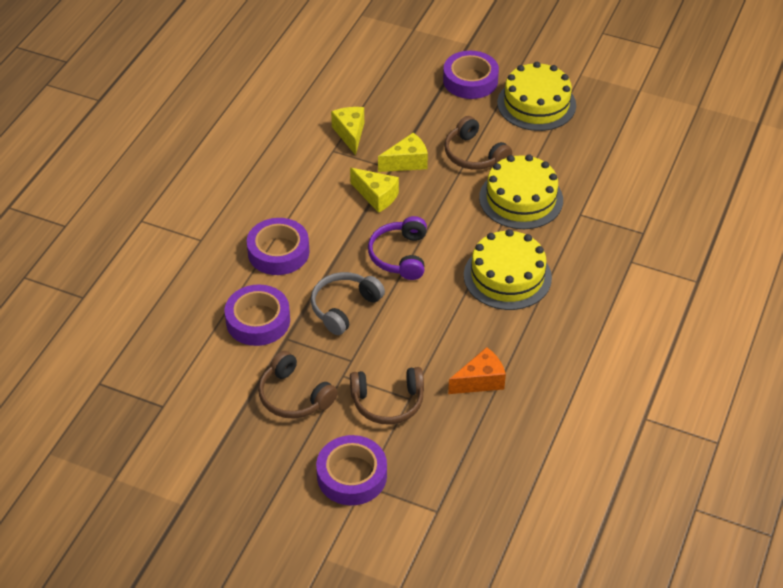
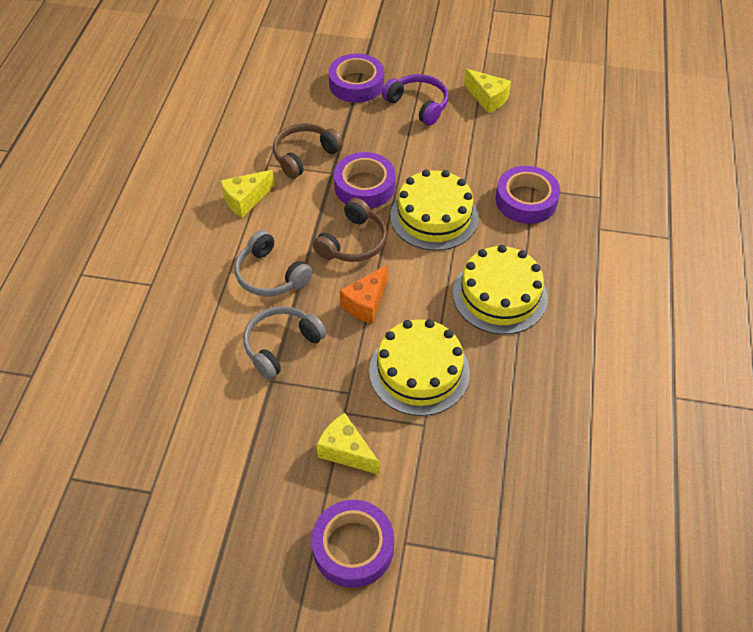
brown headphones: 3 -> 2
grey headphones: 1 -> 2

